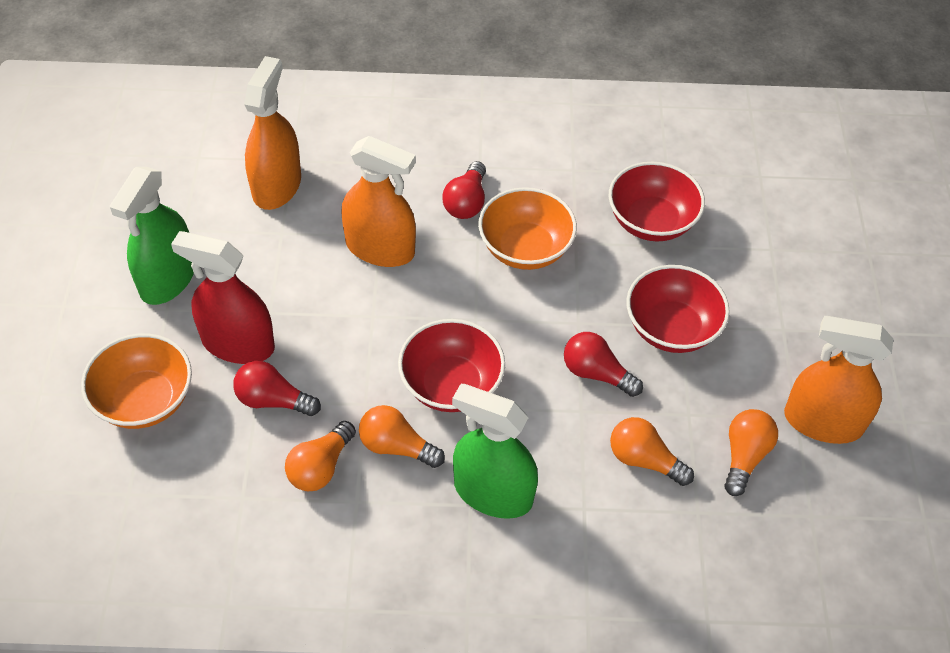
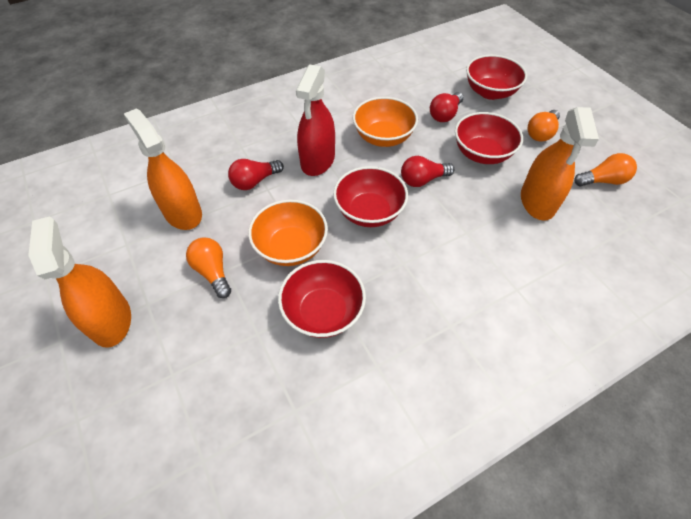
green spray bottle: 2 -> 0
orange light bulb: 4 -> 3
red bowl: 3 -> 4

